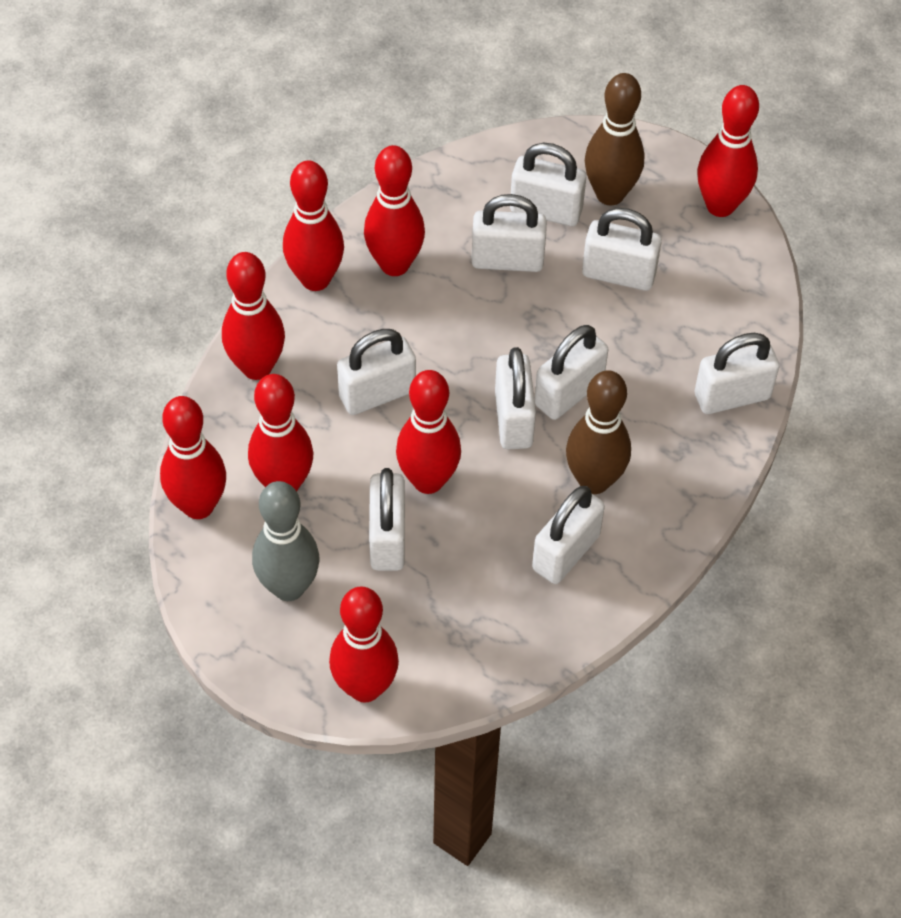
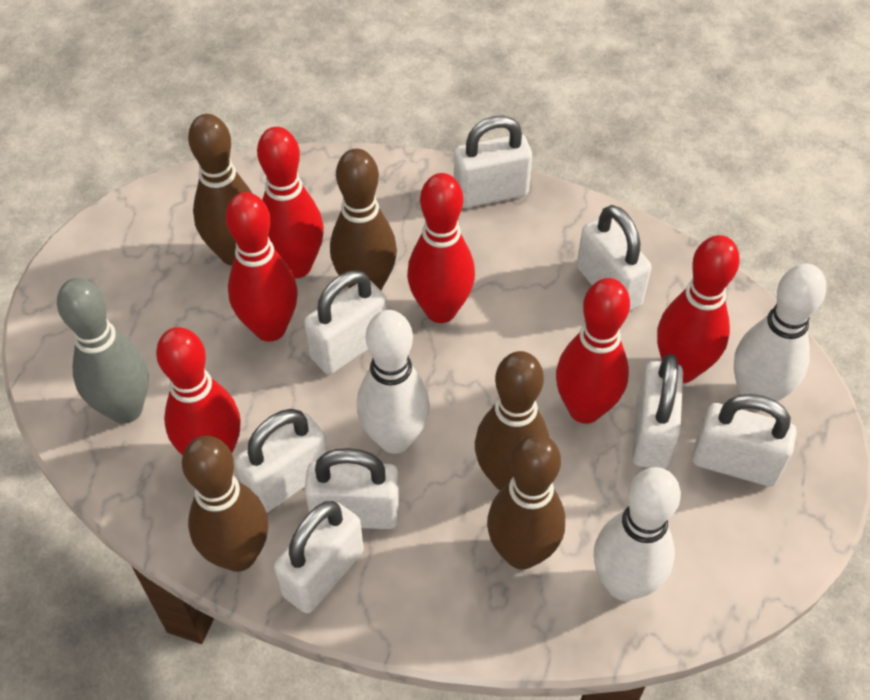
brown bowling pin: 2 -> 5
red bowling pin: 8 -> 6
white bowling pin: 0 -> 3
white padlock: 9 -> 8

